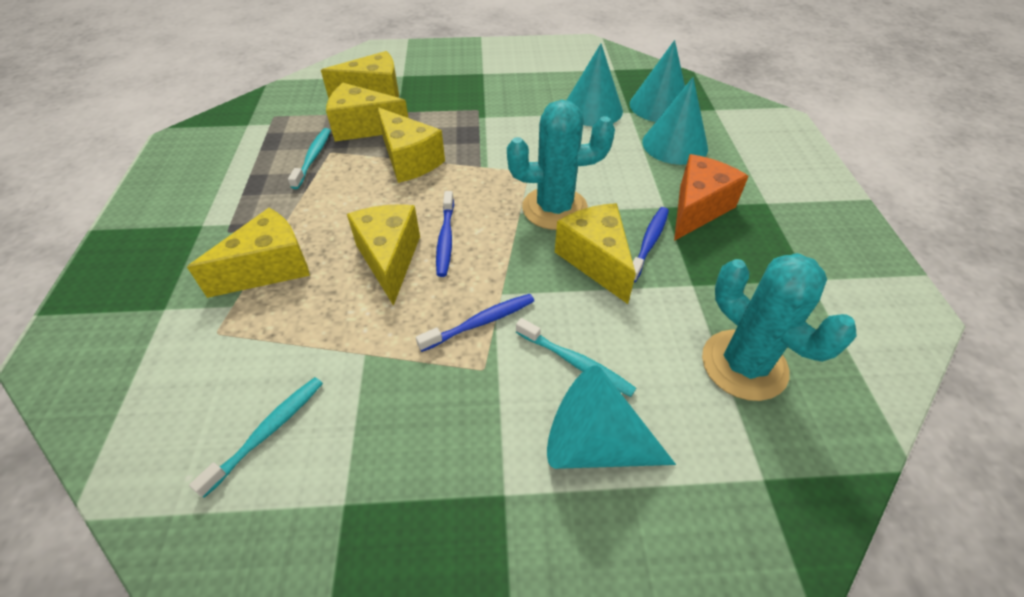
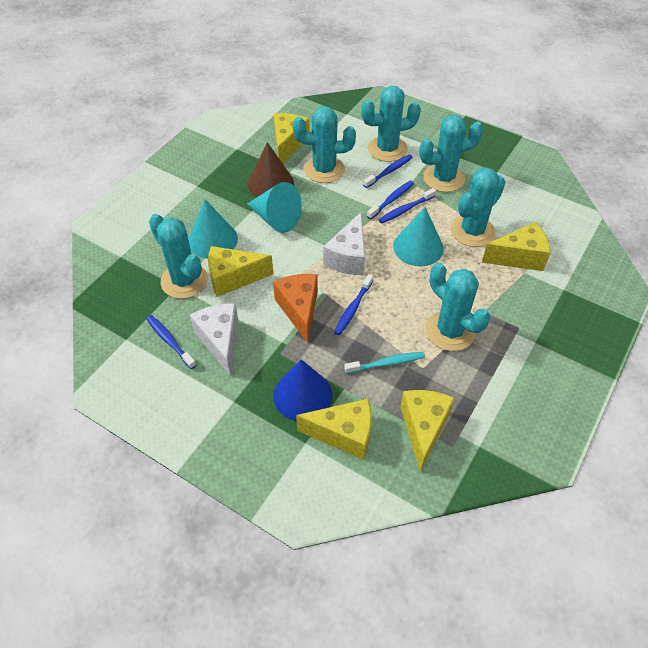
blue cone: 0 -> 1
blue toothbrush: 3 -> 5
brown cone: 0 -> 1
turquoise cactus: 2 -> 6
turquoise cone: 4 -> 3
turquoise toothbrush: 3 -> 1
white cheese: 0 -> 2
yellow cheese: 6 -> 5

